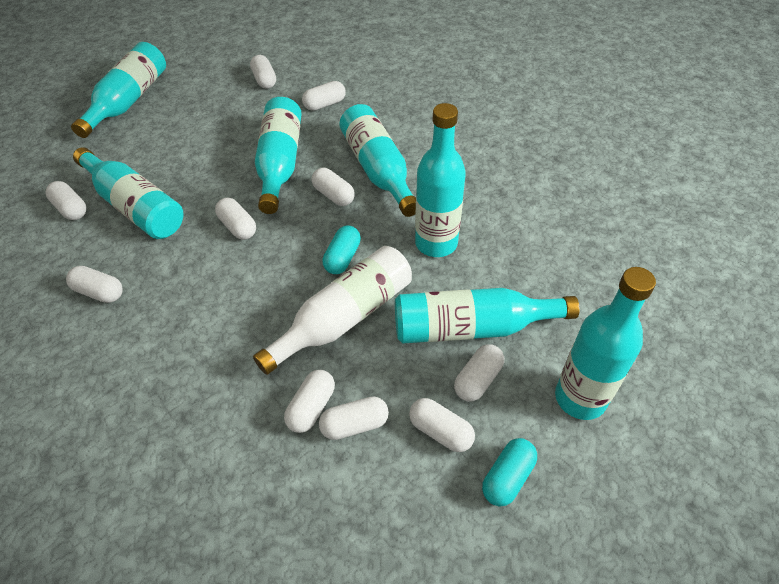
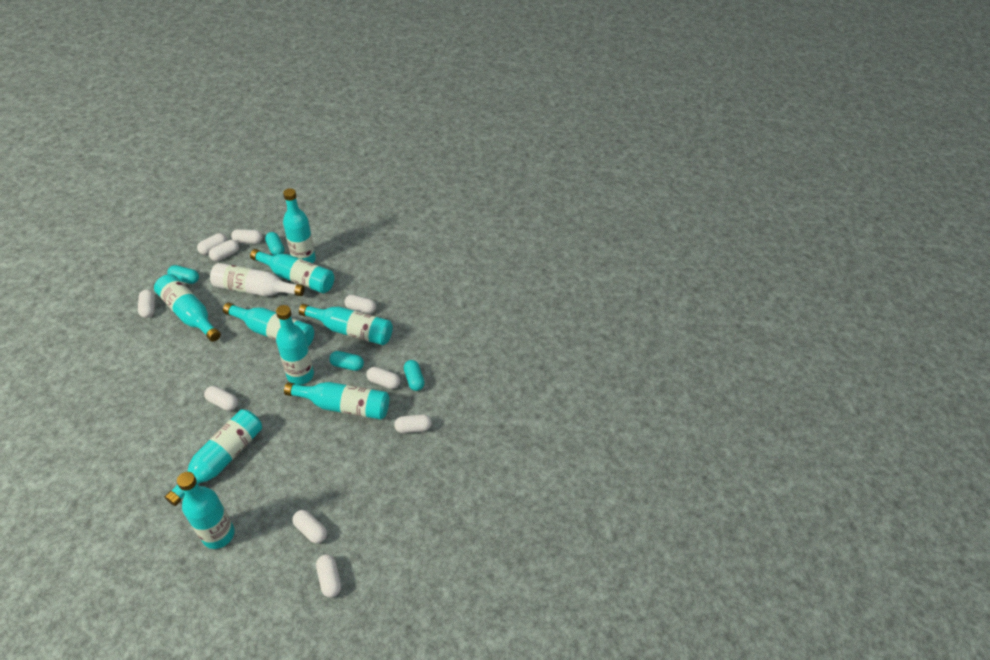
turquoise bottle: 7 -> 9
turquoise capsule: 2 -> 4

